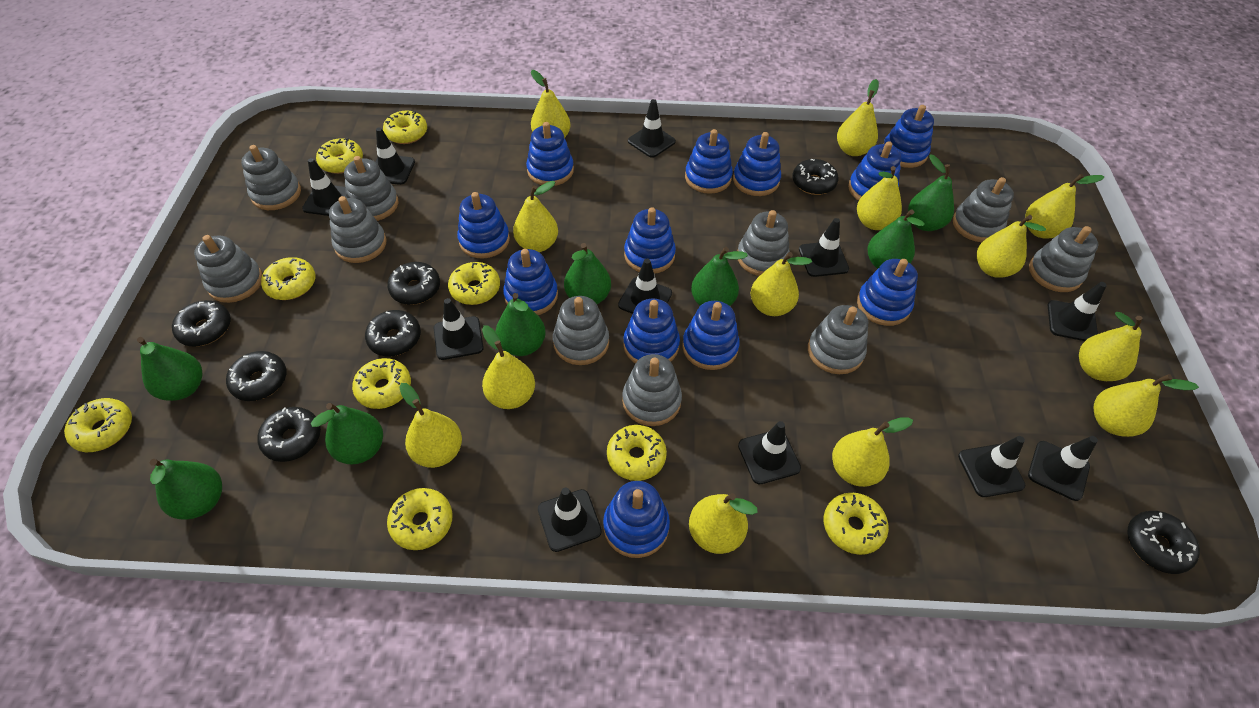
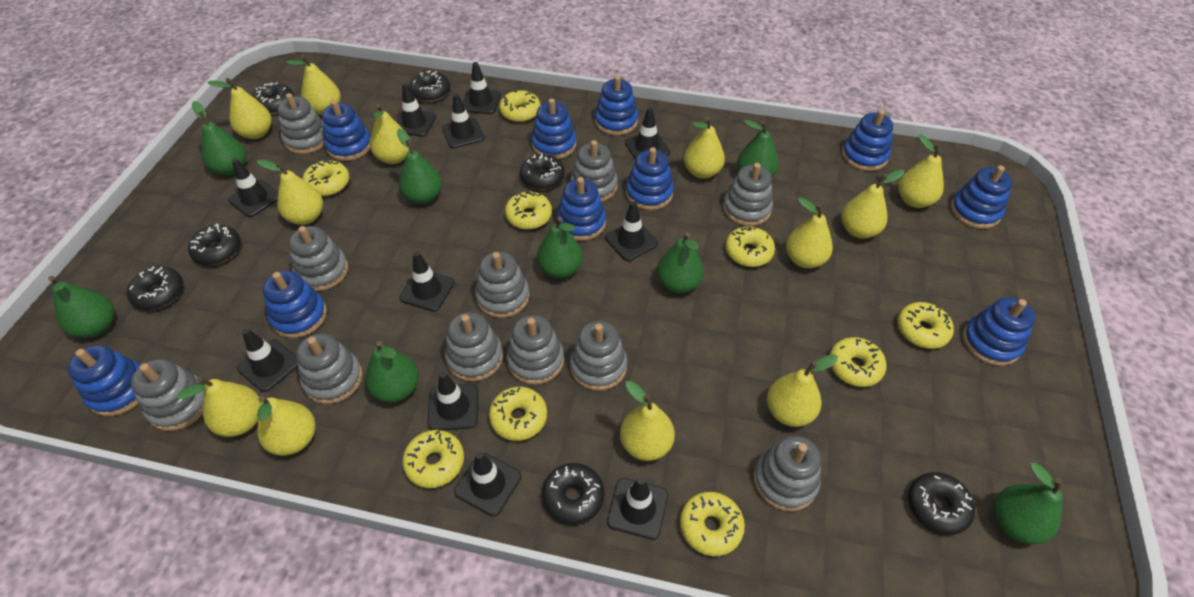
blue stacking toy: 12 -> 10
grey stacking toy: 10 -> 11
yellow pear: 13 -> 12

